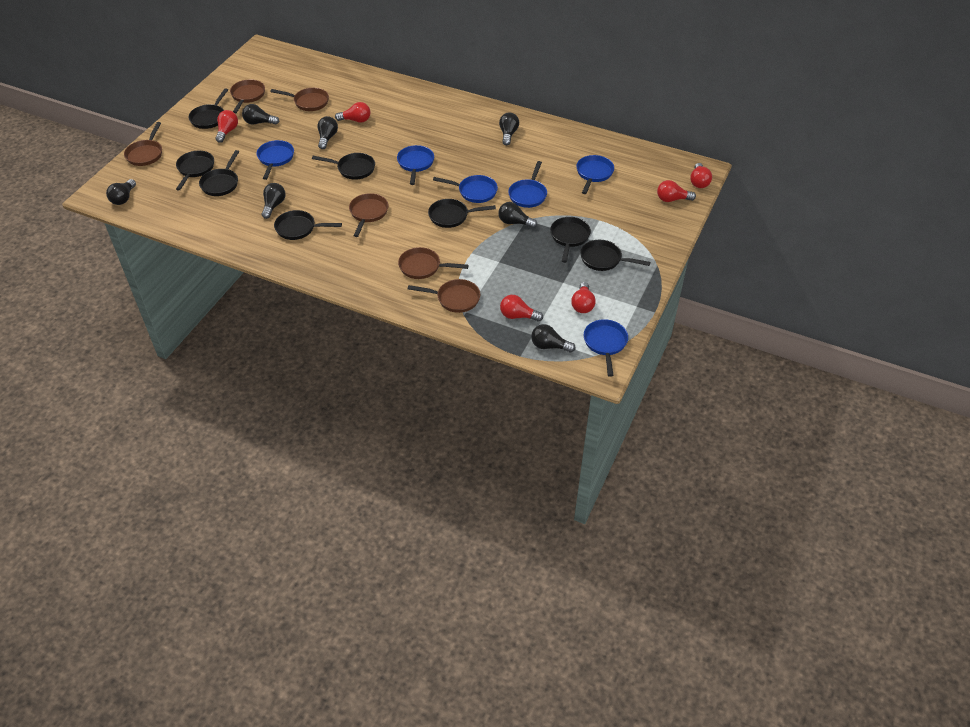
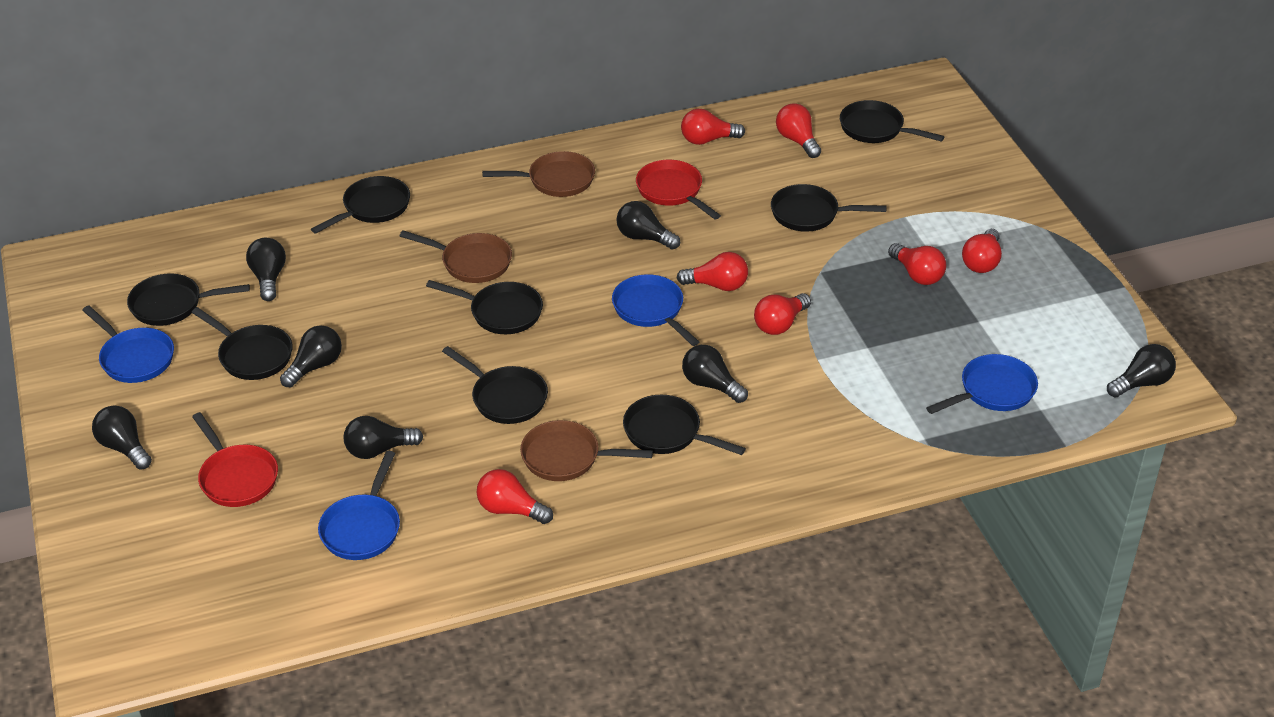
blue pan: 6 -> 4
brown pan: 6 -> 3
red light bulb: 6 -> 7
red pan: 0 -> 2

